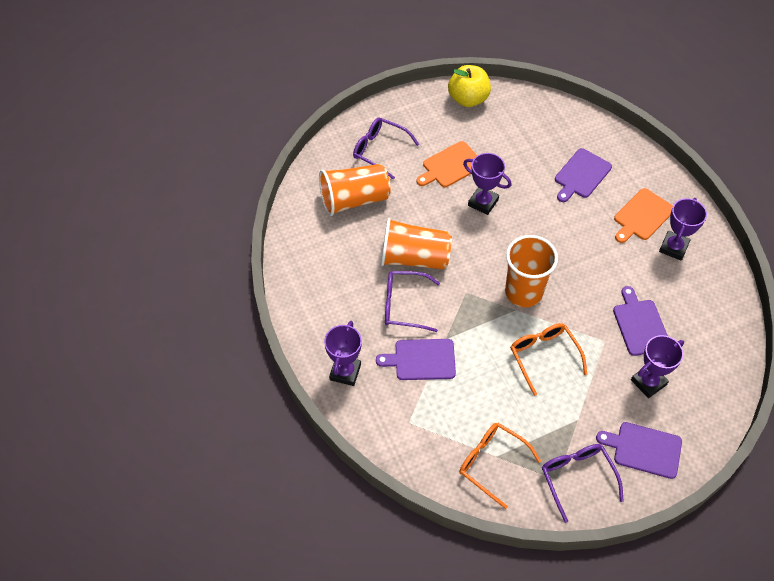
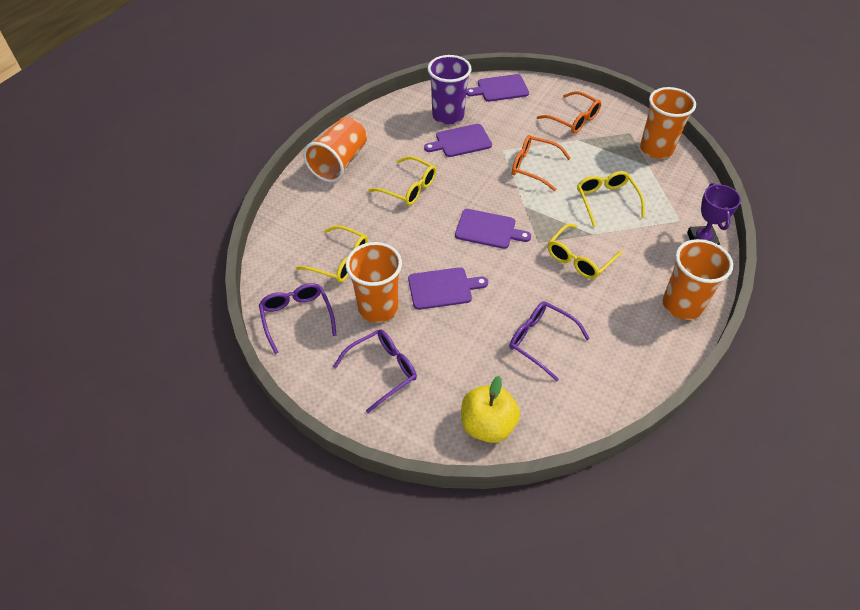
orange cup: 3 -> 4
orange cutting board: 2 -> 0
purple cup: 0 -> 1
purple trophy: 4 -> 1
yellow glasses: 0 -> 4

